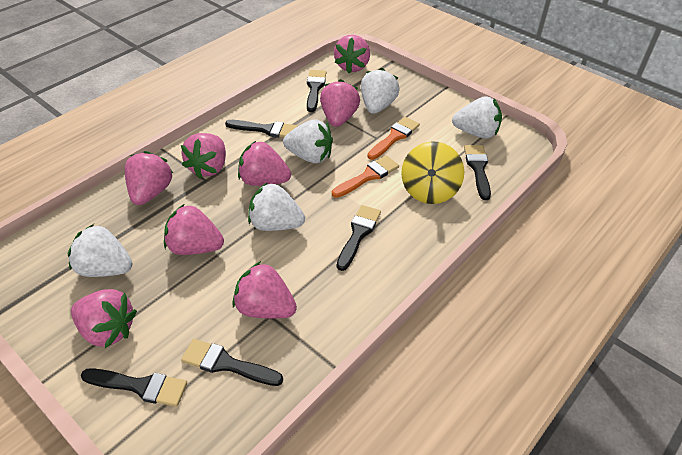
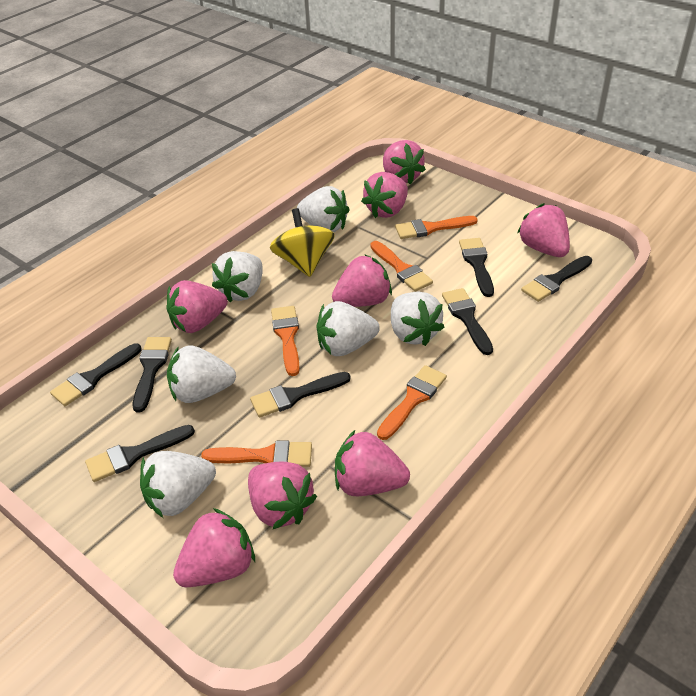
black brush: 6 -> 7
orange brush: 2 -> 5
white strawberry: 5 -> 6

